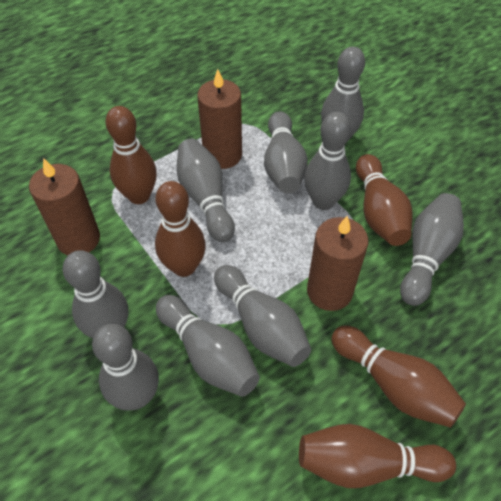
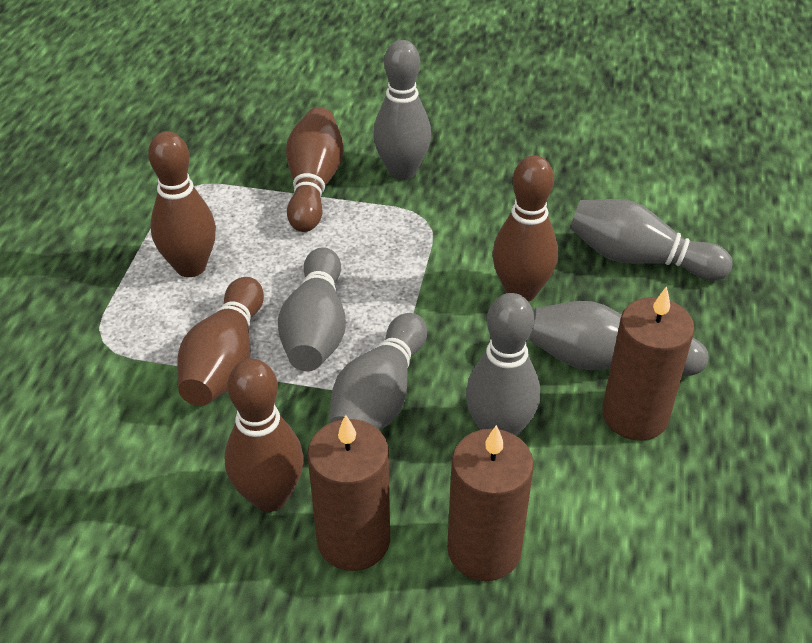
grey bowling pin: 9 -> 6

